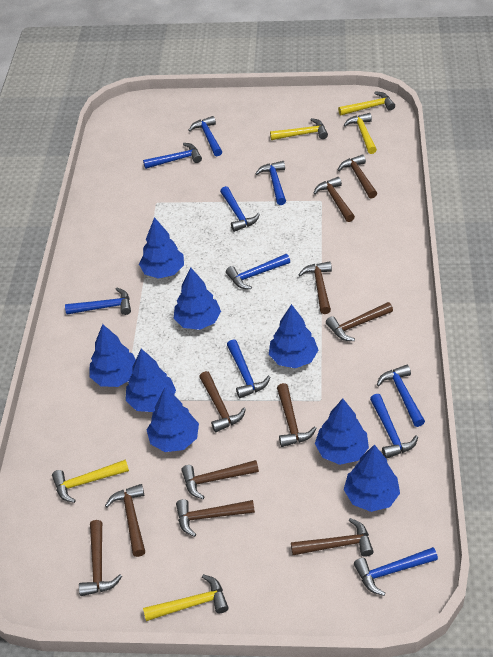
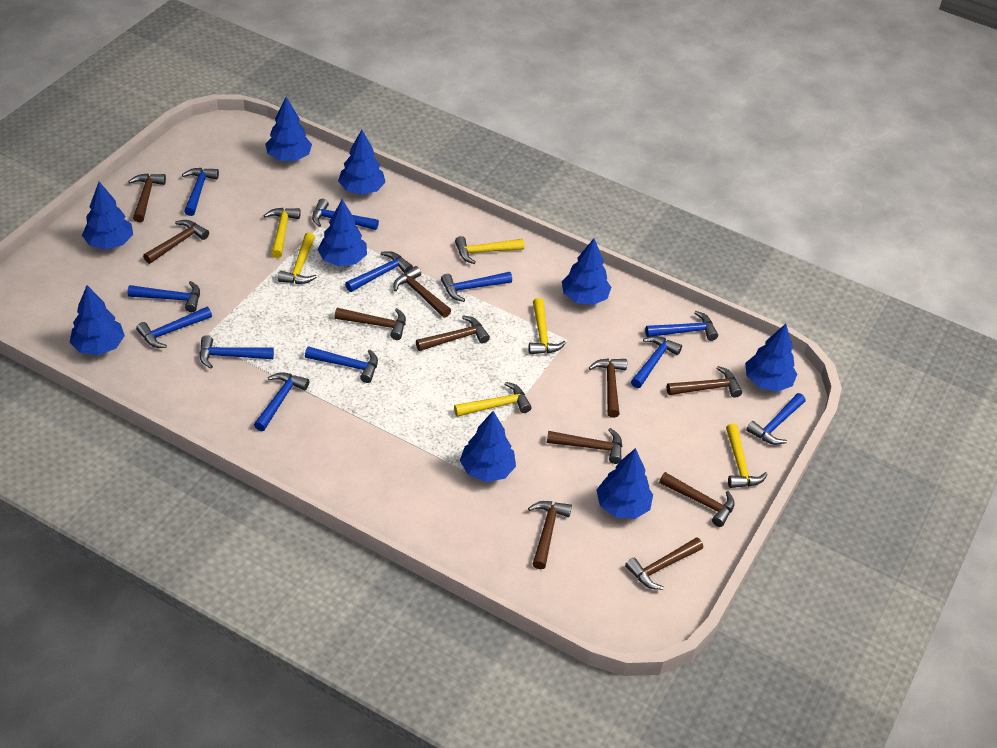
blue hammer: 10 -> 12
blue tree: 8 -> 9
yellow hammer: 5 -> 6

